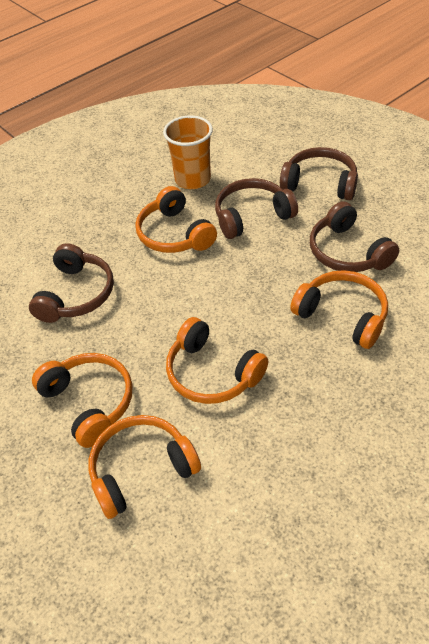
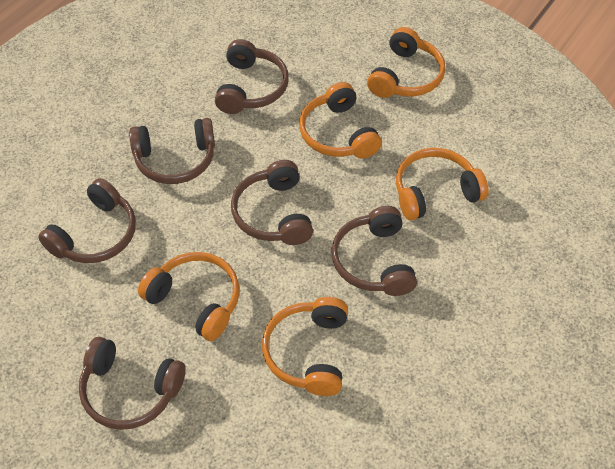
brown headphones: 4 -> 6
orange cup: 1 -> 0

